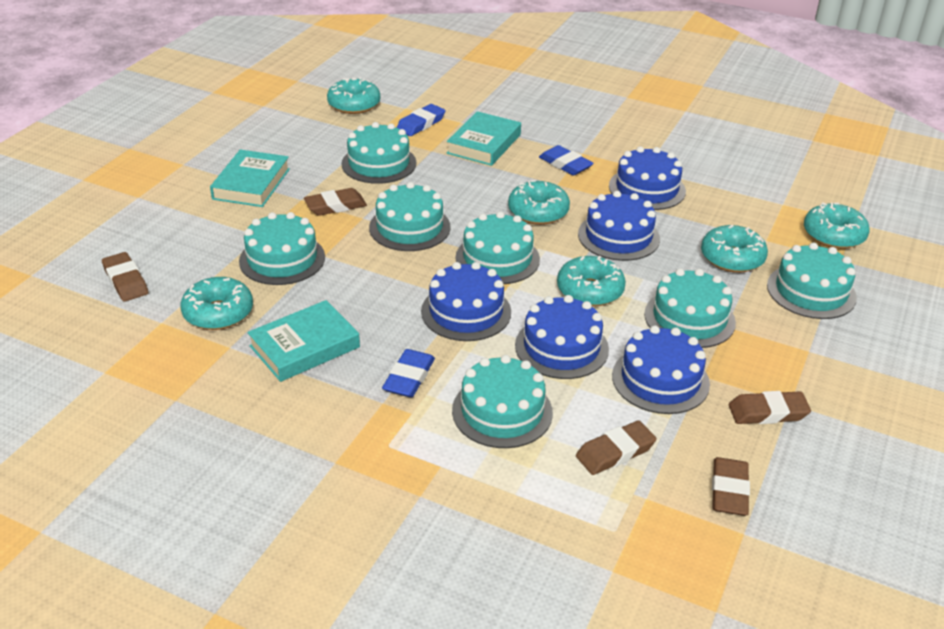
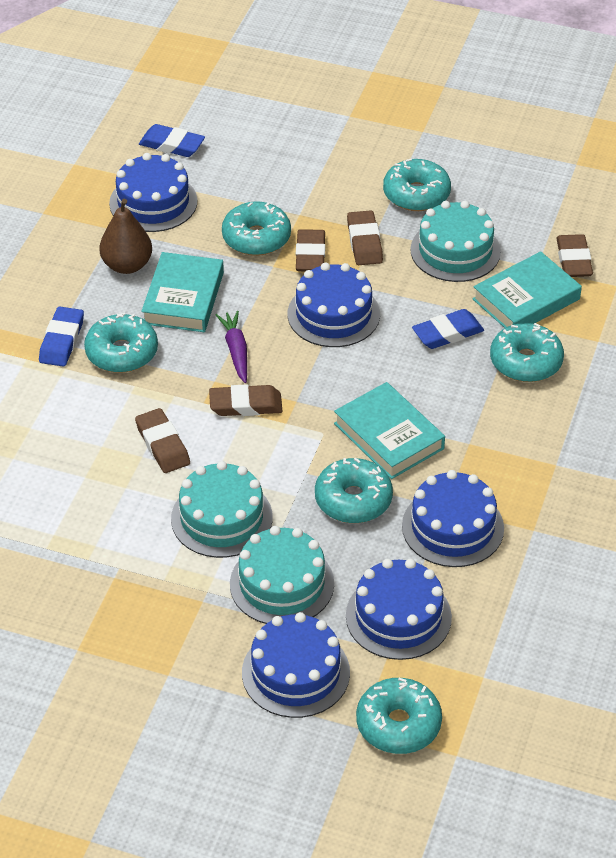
brown pear: 0 -> 1
purple carrot: 0 -> 1
turquoise cake: 7 -> 3

